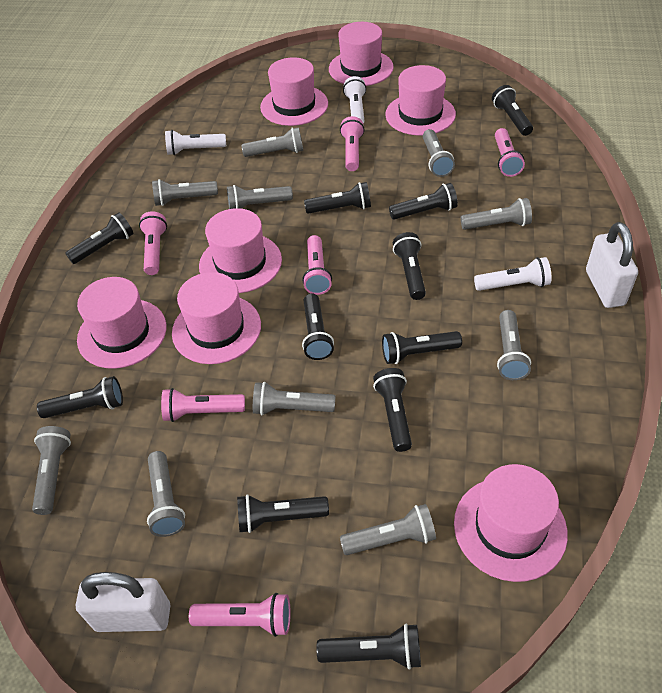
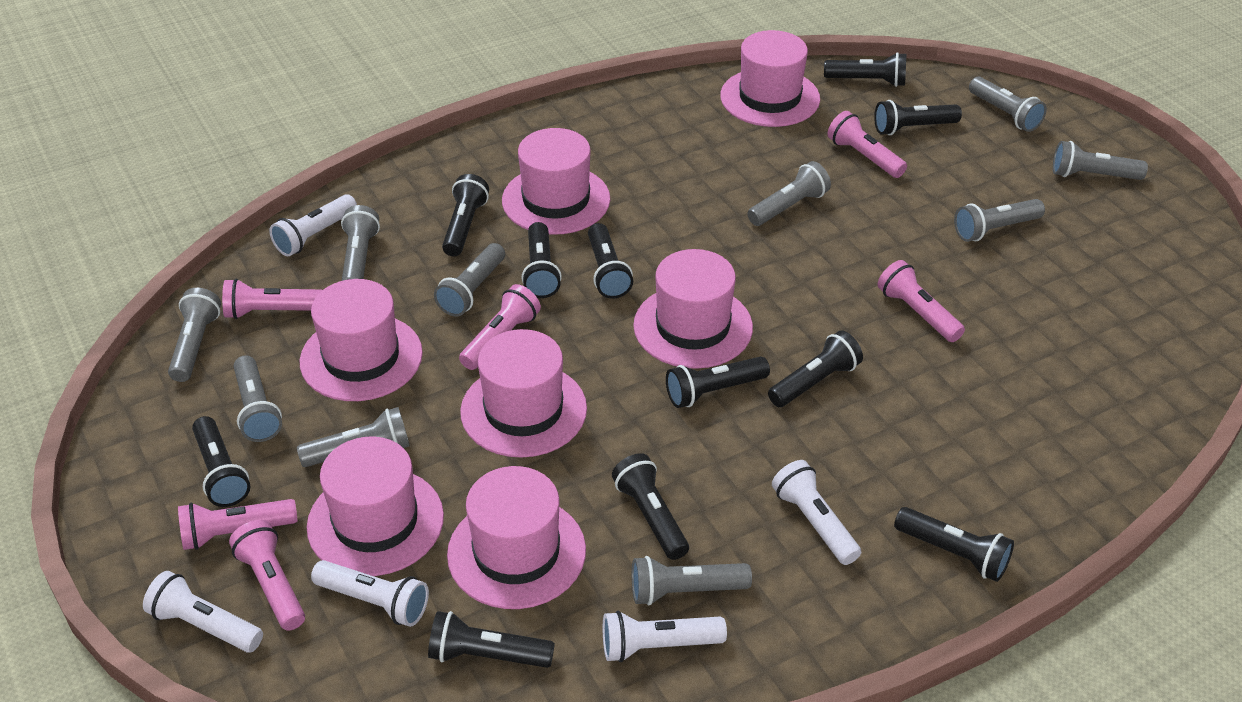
white flashlight: 3 -> 5
white padlock: 2 -> 0

